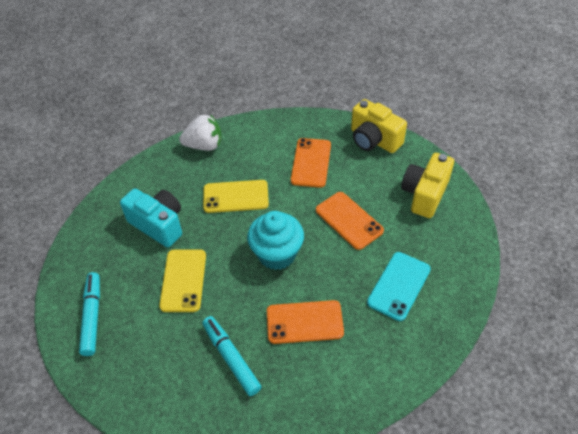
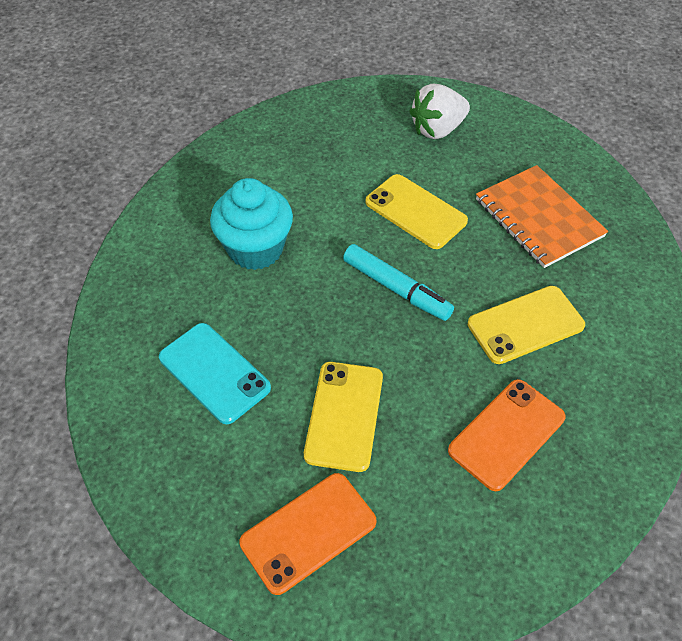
orange notebook: 0 -> 1
orange phone: 3 -> 2
turquoise camera: 1 -> 0
turquoise marker: 2 -> 1
yellow camera: 2 -> 0
yellow phone: 2 -> 3

